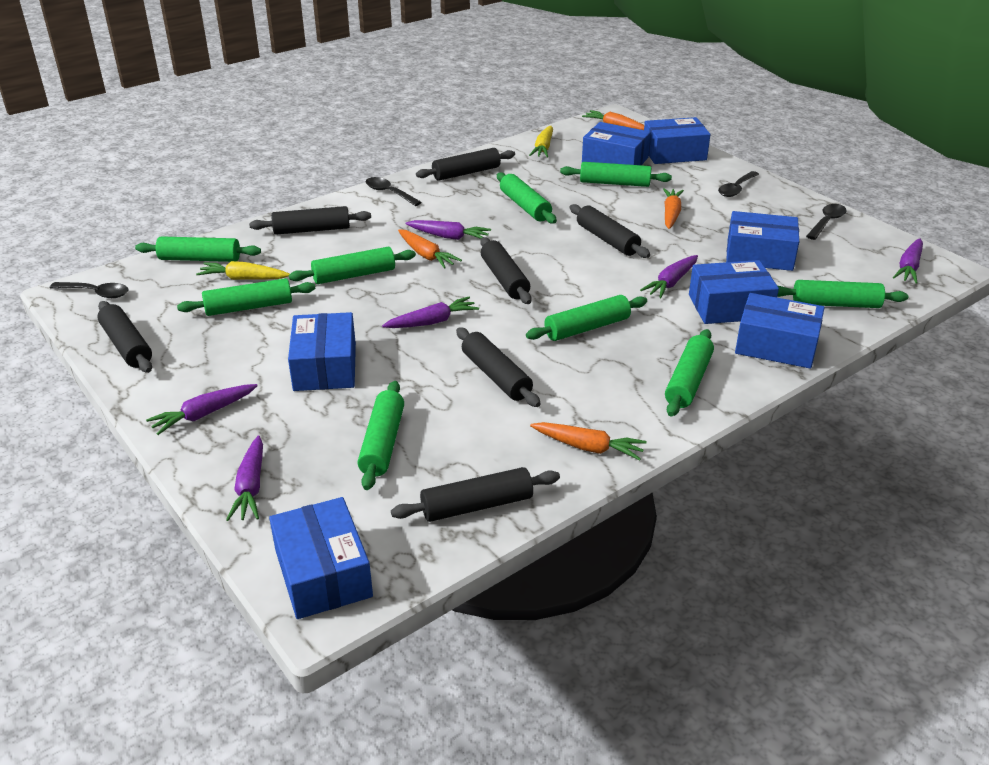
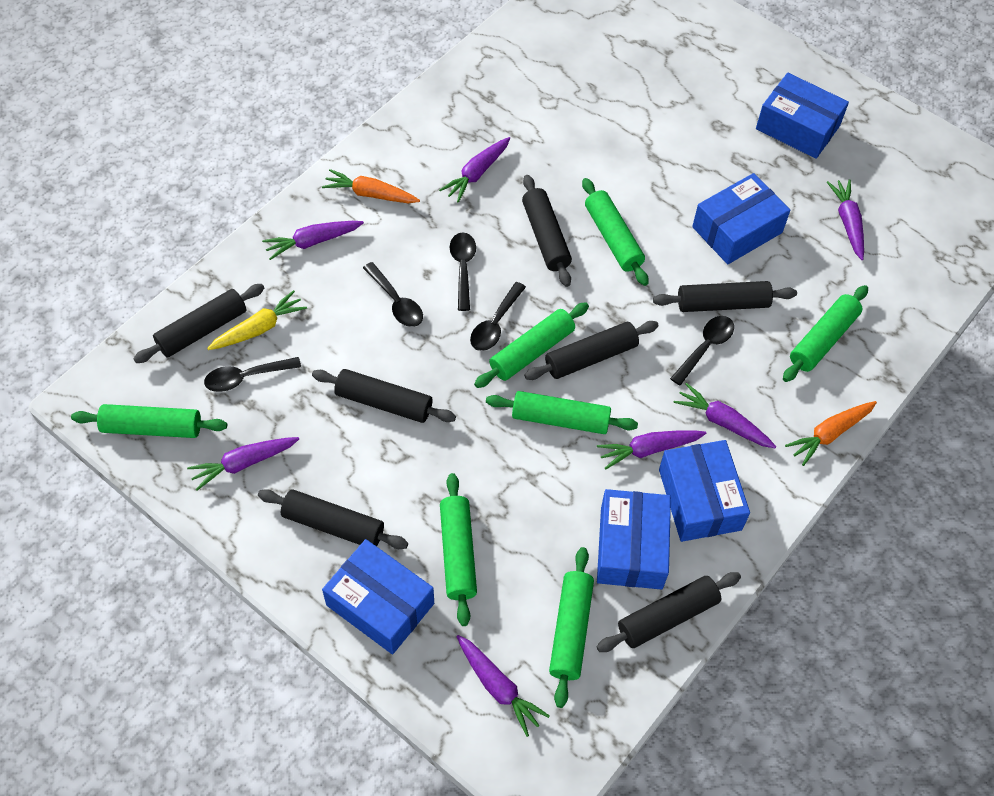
black spoon: 4 -> 5
blue box: 7 -> 5
green rolling pin: 9 -> 7
orange carrot: 4 -> 2
purple carrot: 6 -> 7
yellow carrot: 2 -> 1

